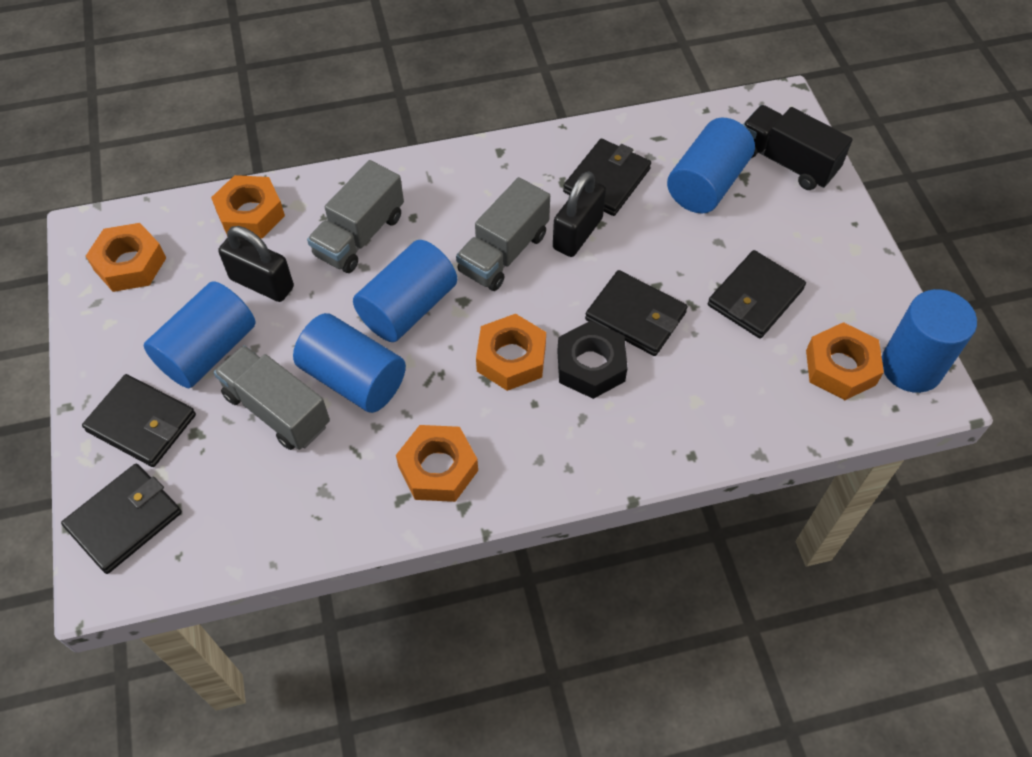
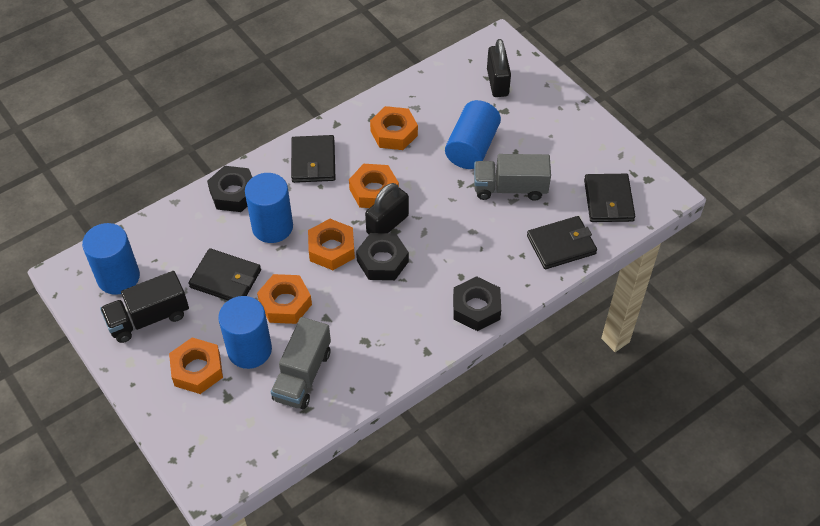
black nut: 1 -> 3
black wallet: 5 -> 4
blue cylinder: 5 -> 4
grey truck: 3 -> 2

